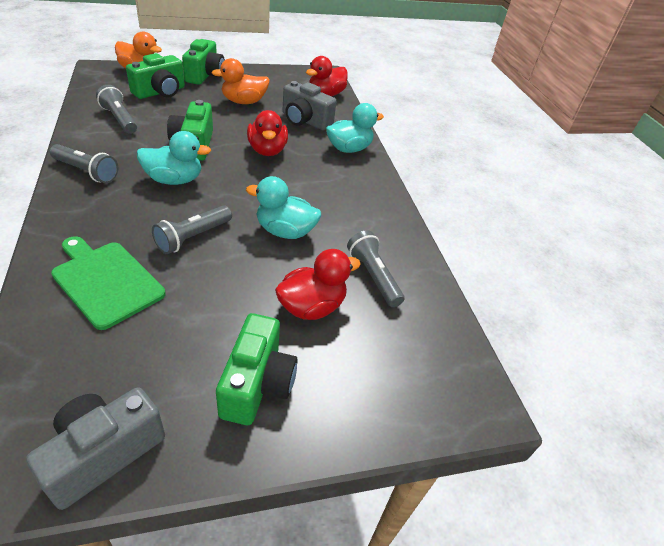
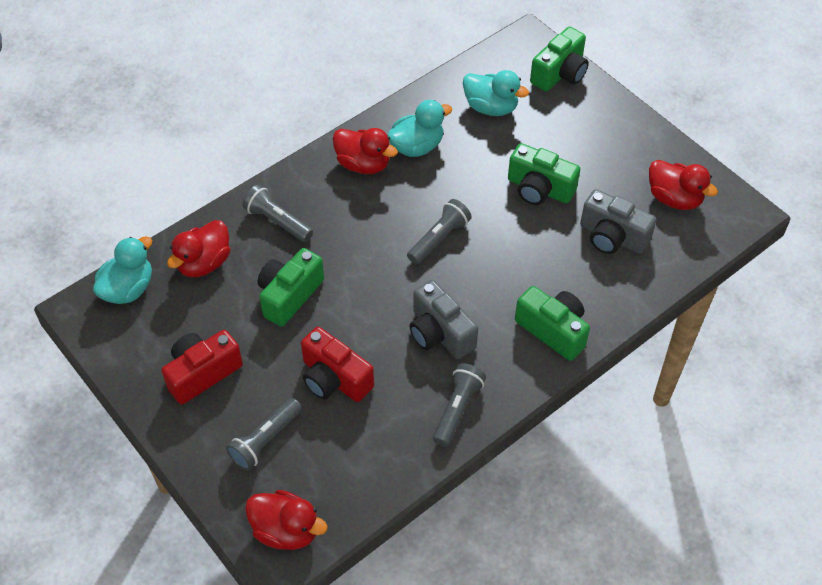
green cutting board: 1 -> 0
orange duck: 2 -> 0
red camera: 0 -> 2
red duck: 3 -> 4

